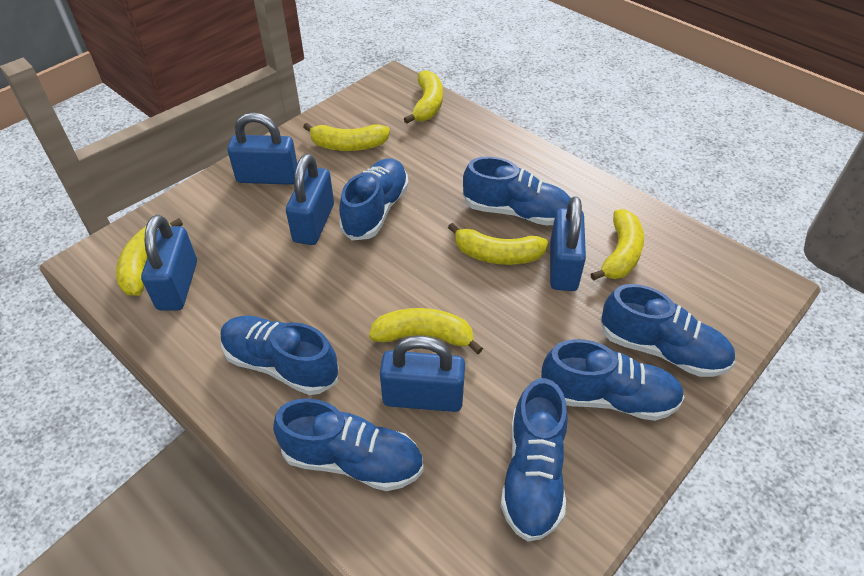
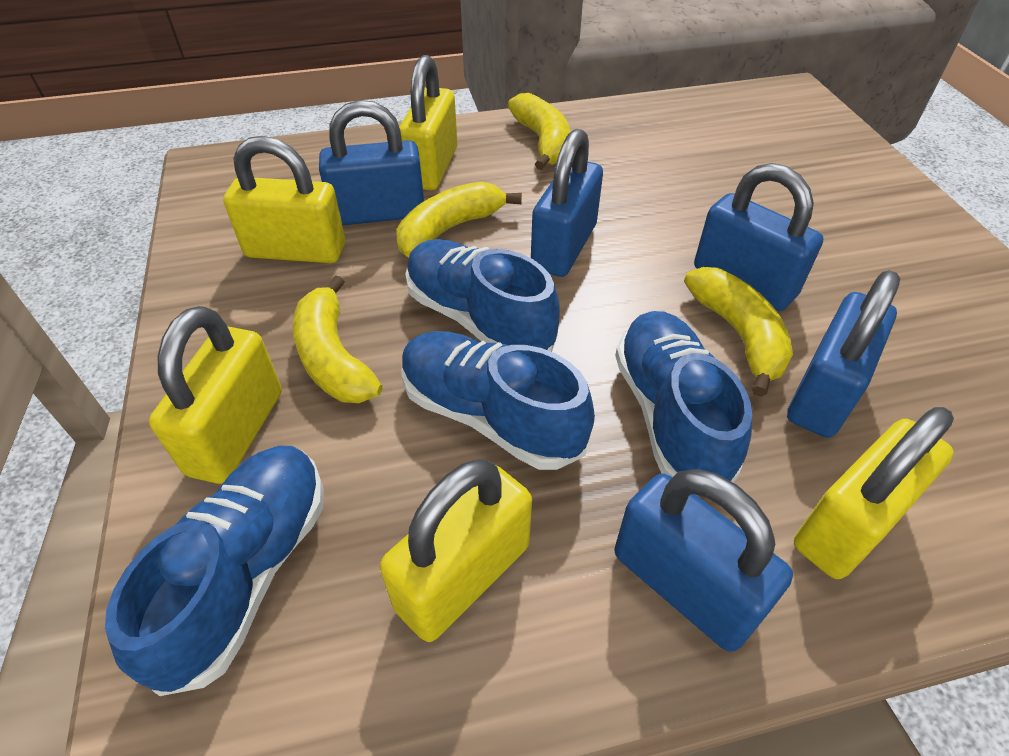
blue shoe: 7 -> 4
yellow banana: 6 -> 4
yellow padlock: 0 -> 5

